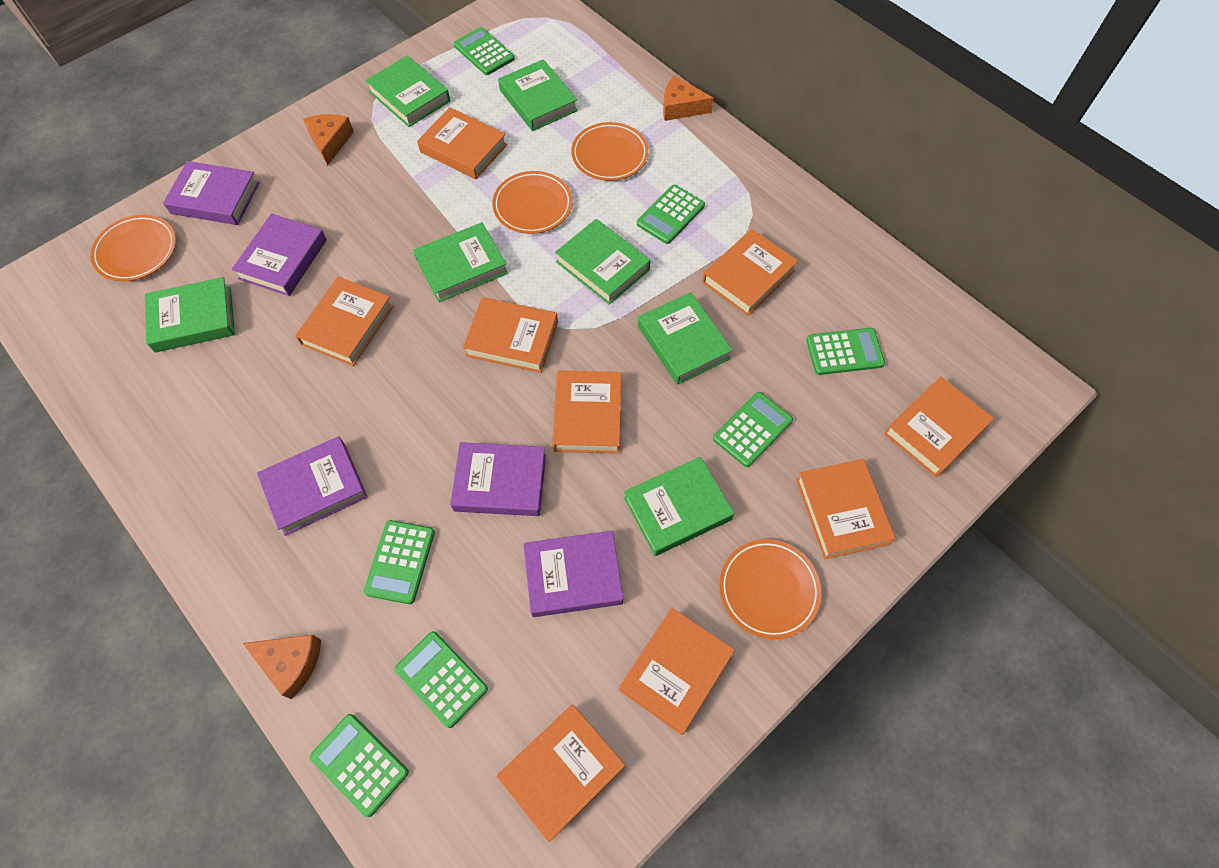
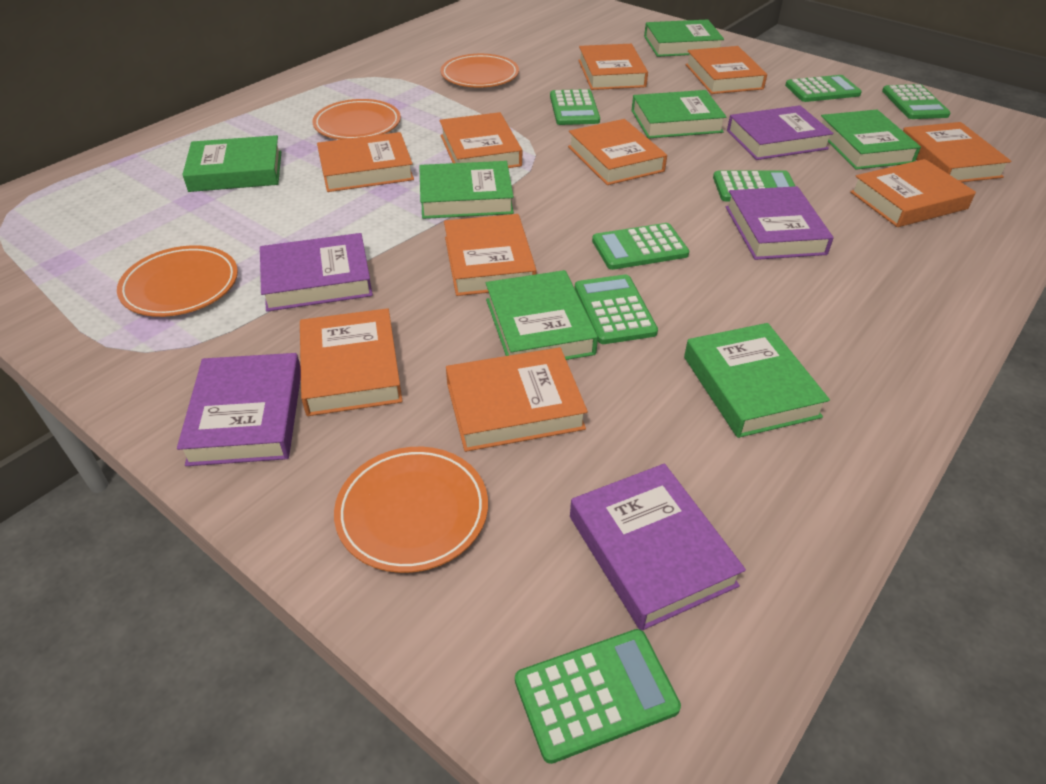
orange book: 9 -> 10
orange cheese: 3 -> 0

